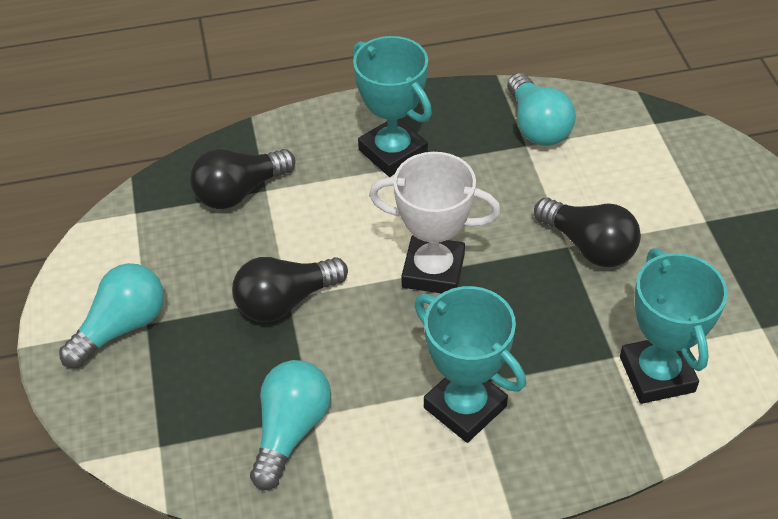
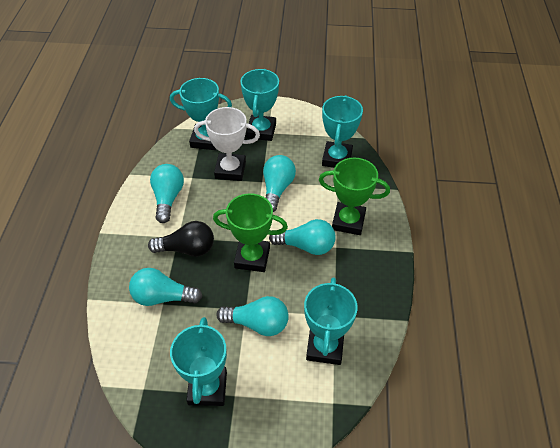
black light bulb: 3 -> 1
green trophy: 0 -> 2
turquoise light bulb: 3 -> 5
turquoise trophy: 3 -> 5

